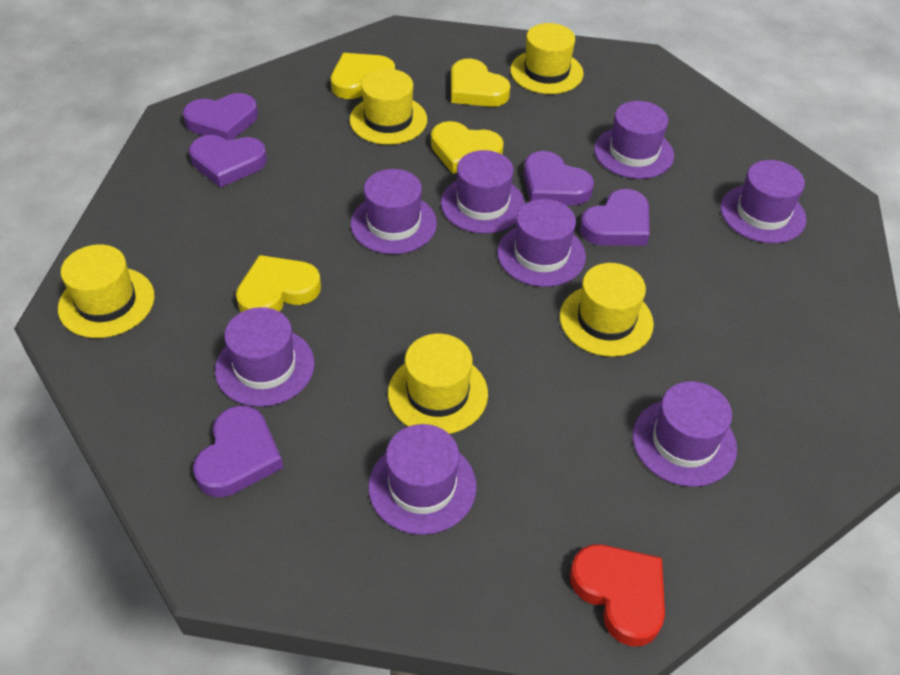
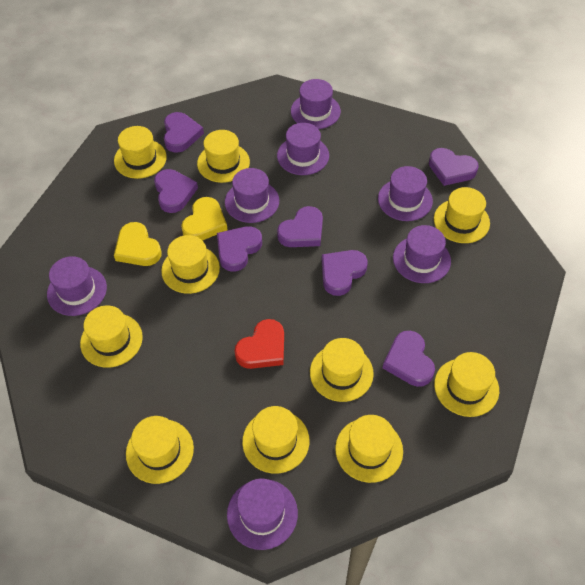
purple hat: 8 -> 7
purple heart: 5 -> 7
yellow hat: 5 -> 10
yellow heart: 4 -> 2

